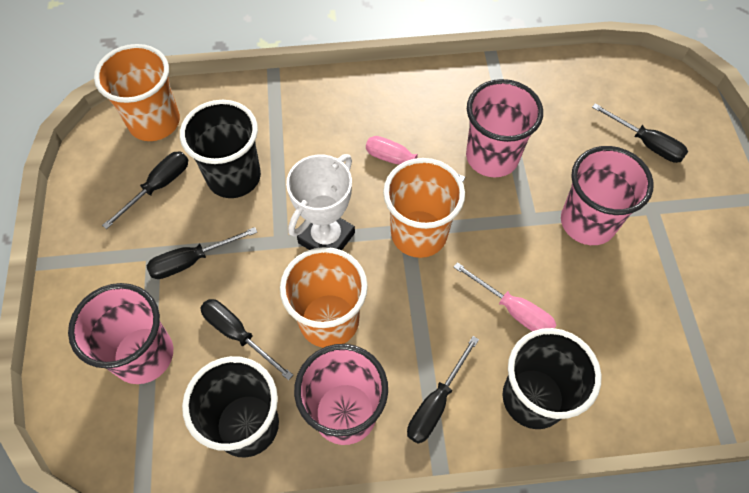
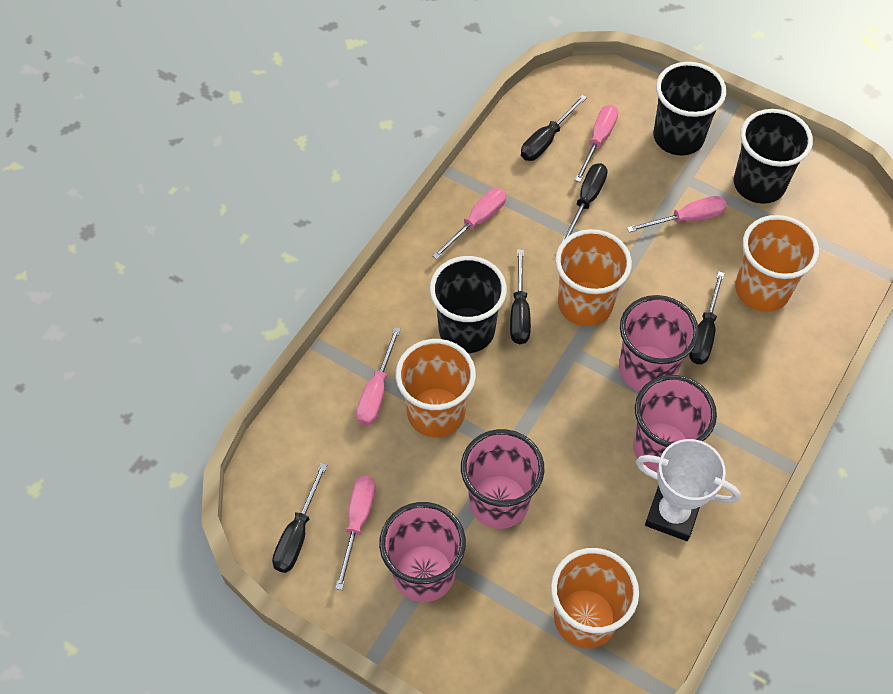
orange cup: 3 -> 4
pink screwdriver: 2 -> 5

